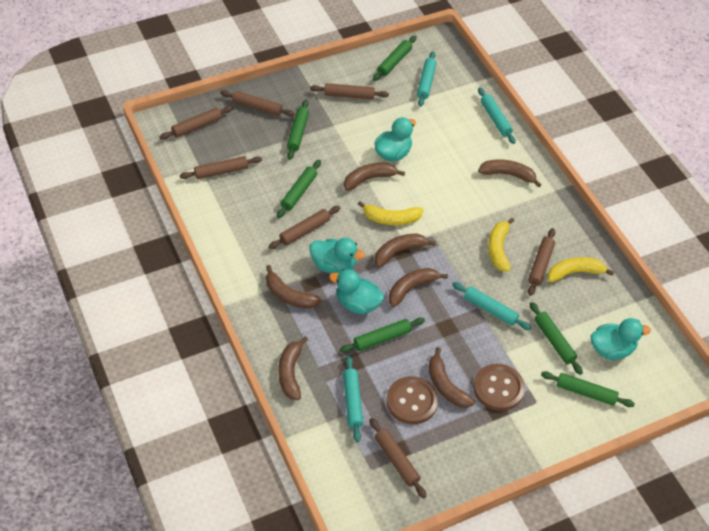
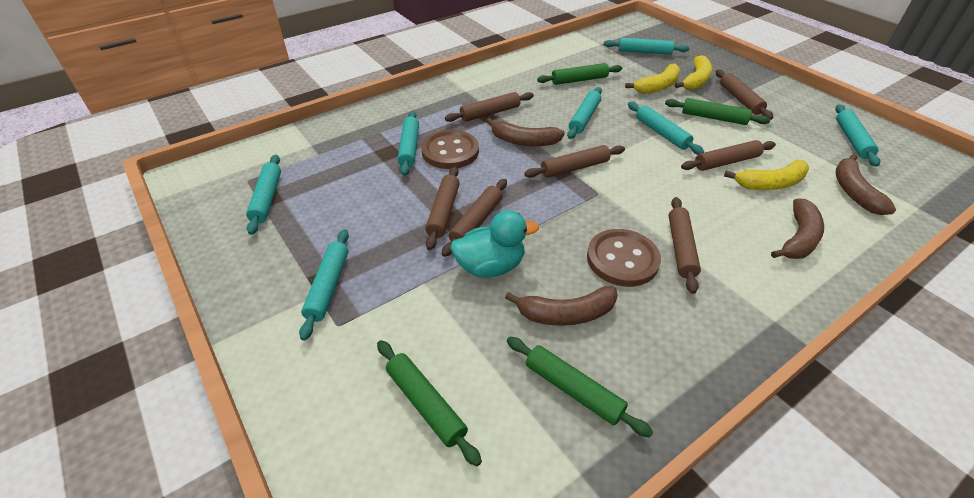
brown banana: 7 -> 4
green rolling pin: 6 -> 4
turquoise duck: 4 -> 1
turquoise rolling pin: 4 -> 7

